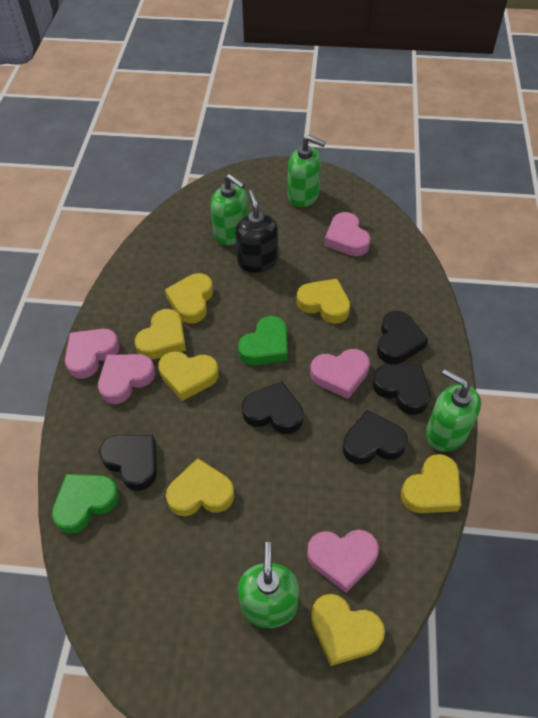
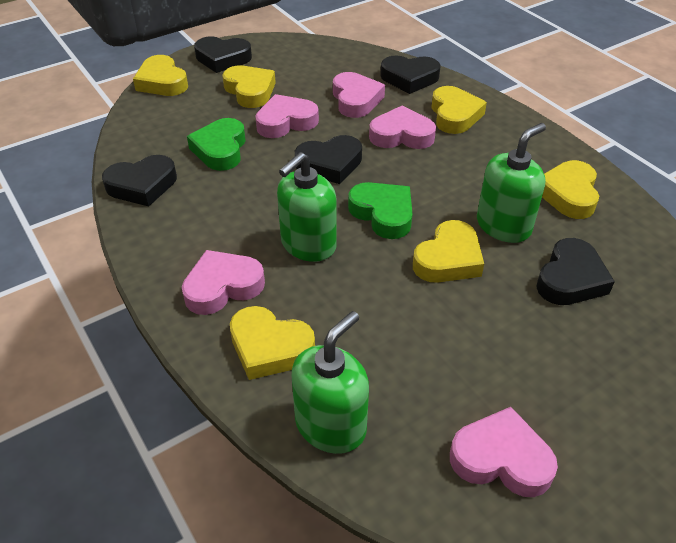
black soap dispenser: 1 -> 0
green soap dispenser: 4 -> 3
yellow heart: 7 -> 6

